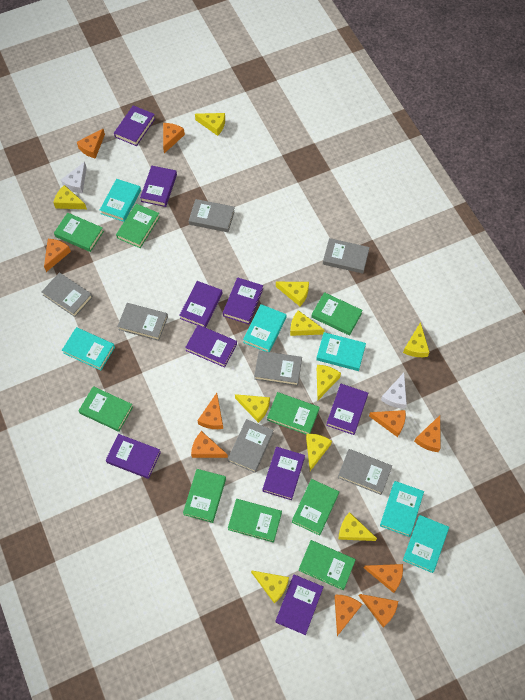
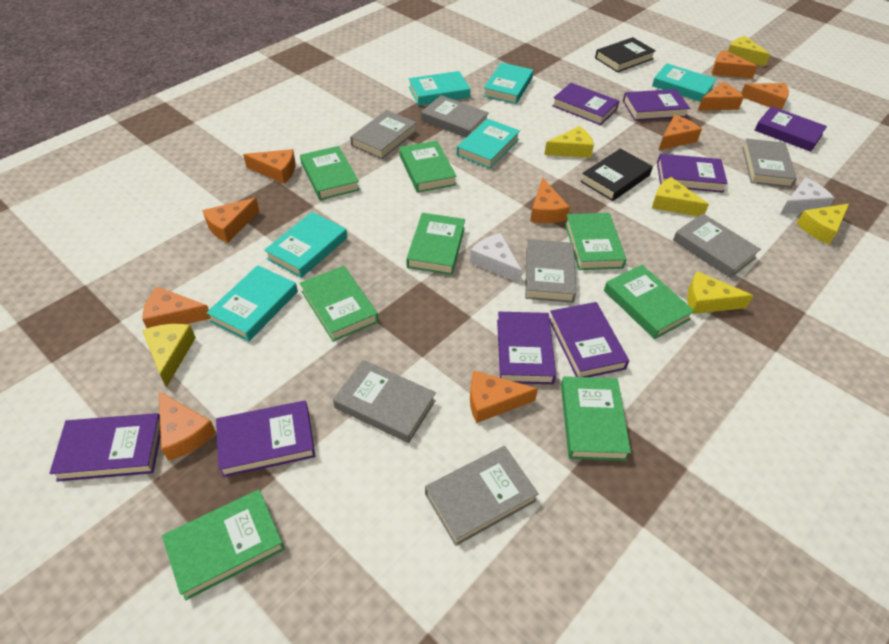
black book: 0 -> 2
green book: 9 -> 8
purple book: 9 -> 8
yellow cheese: 10 -> 6

